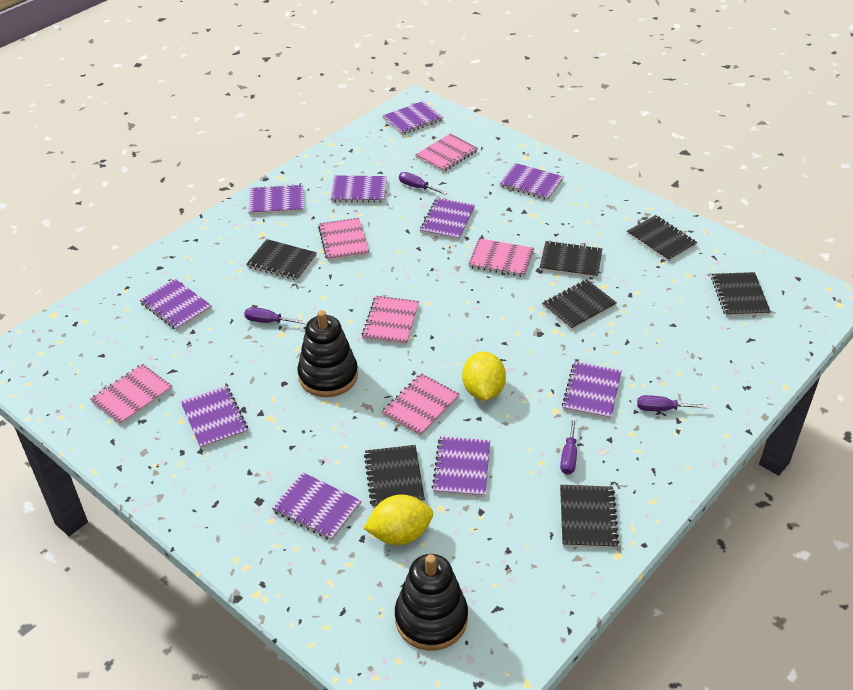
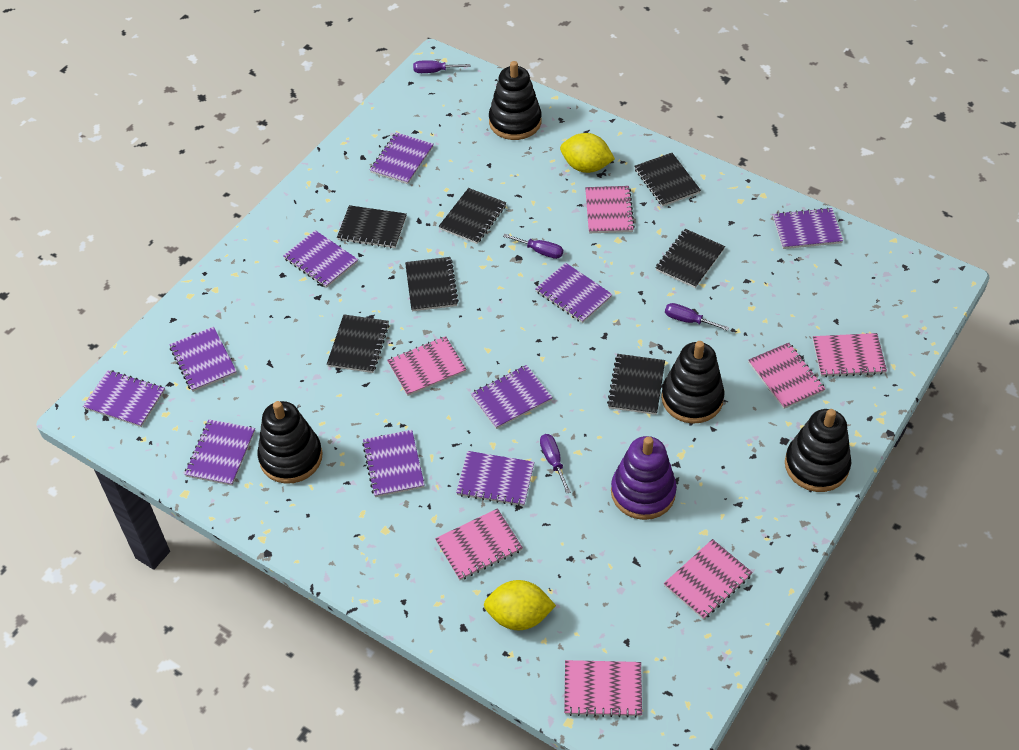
black stacking toy: 2 -> 4
pink notebook: 6 -> 7
purple stacking toy: 0 -> 1

